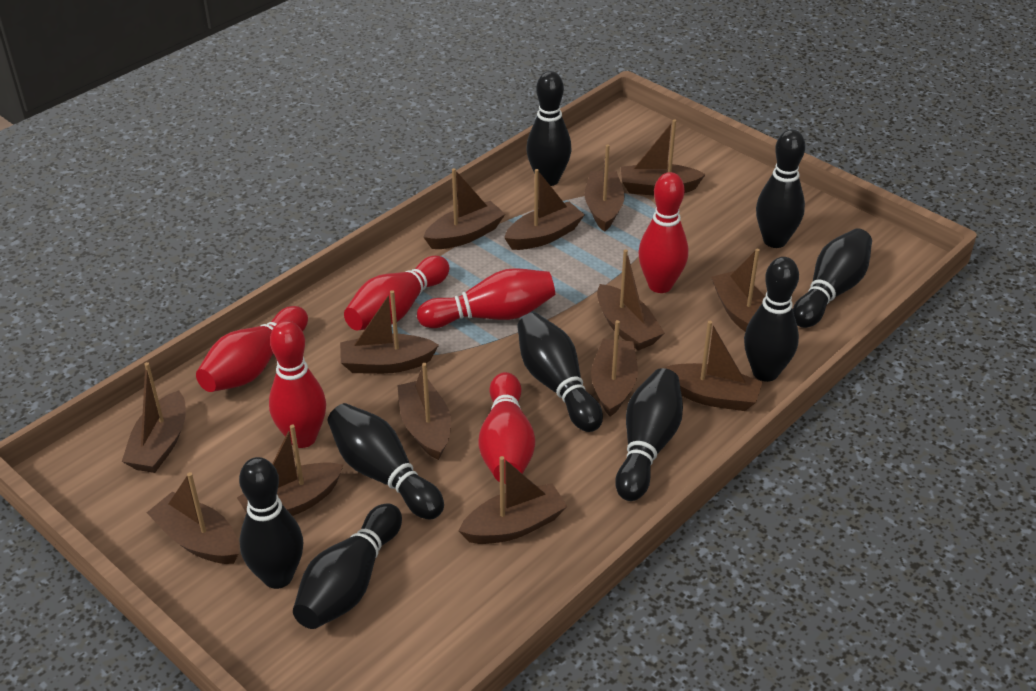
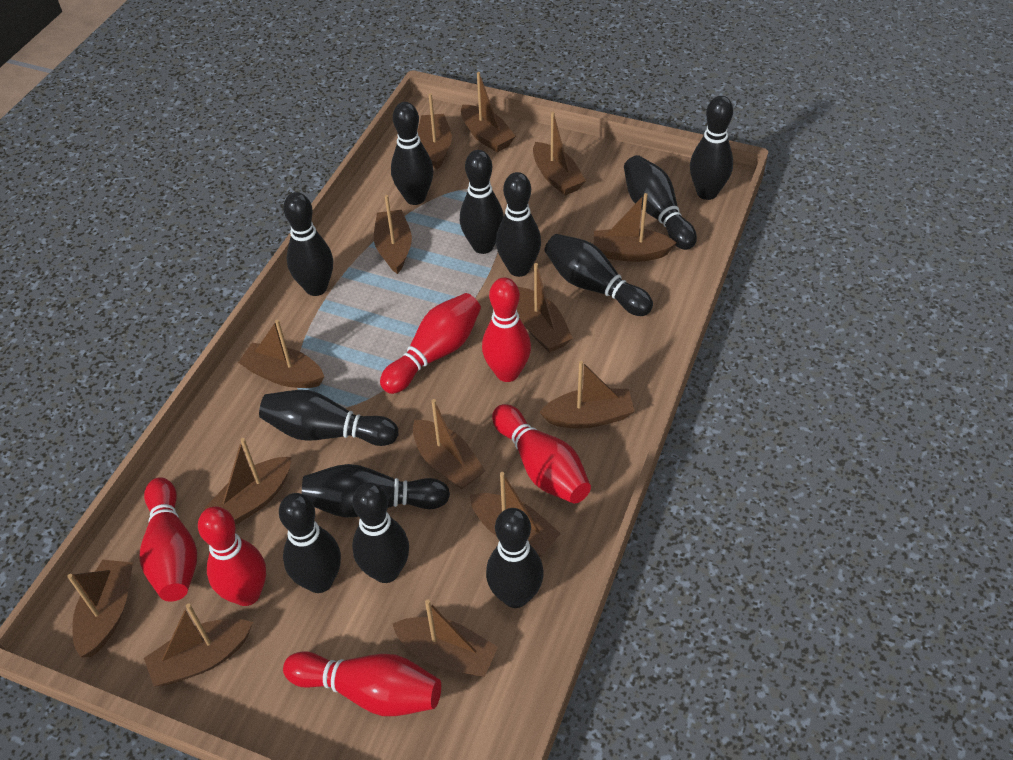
black bowling pin: 9 -> 12

